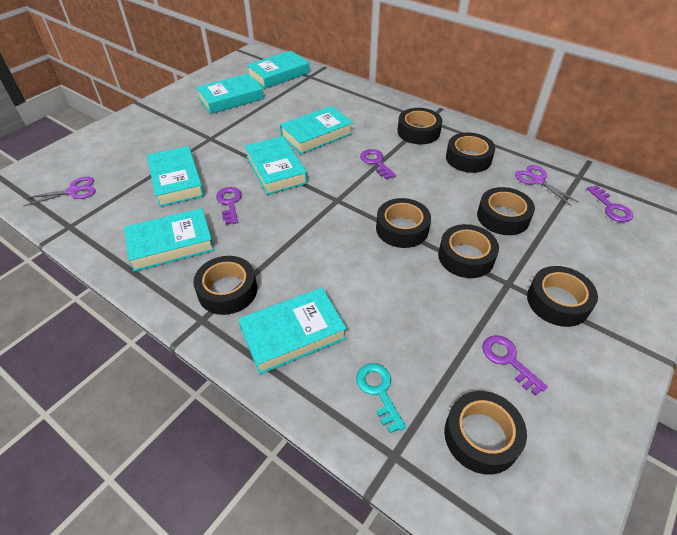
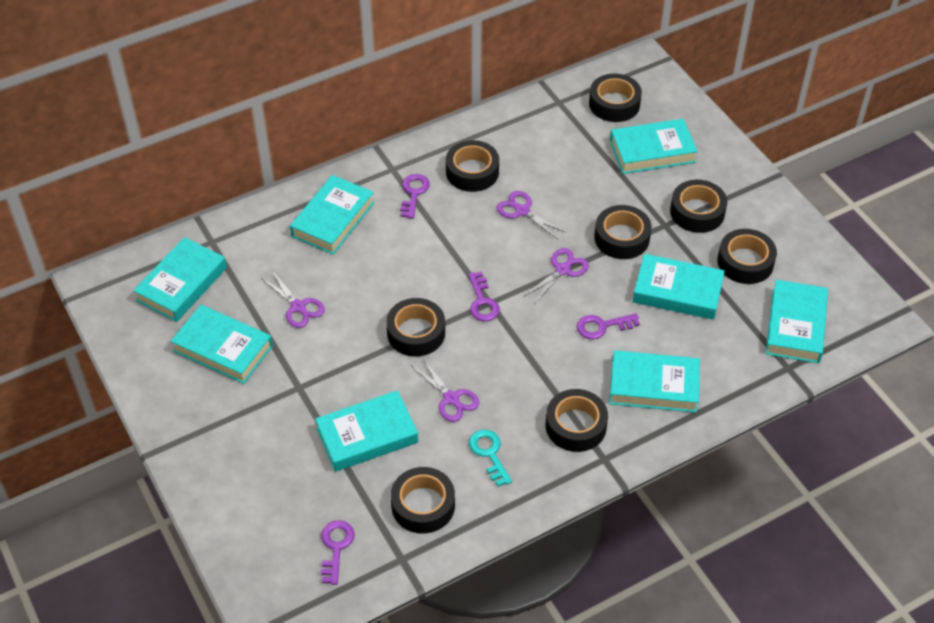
purple scissors: 2 -> 4
turquoise book: 7 -> 8

